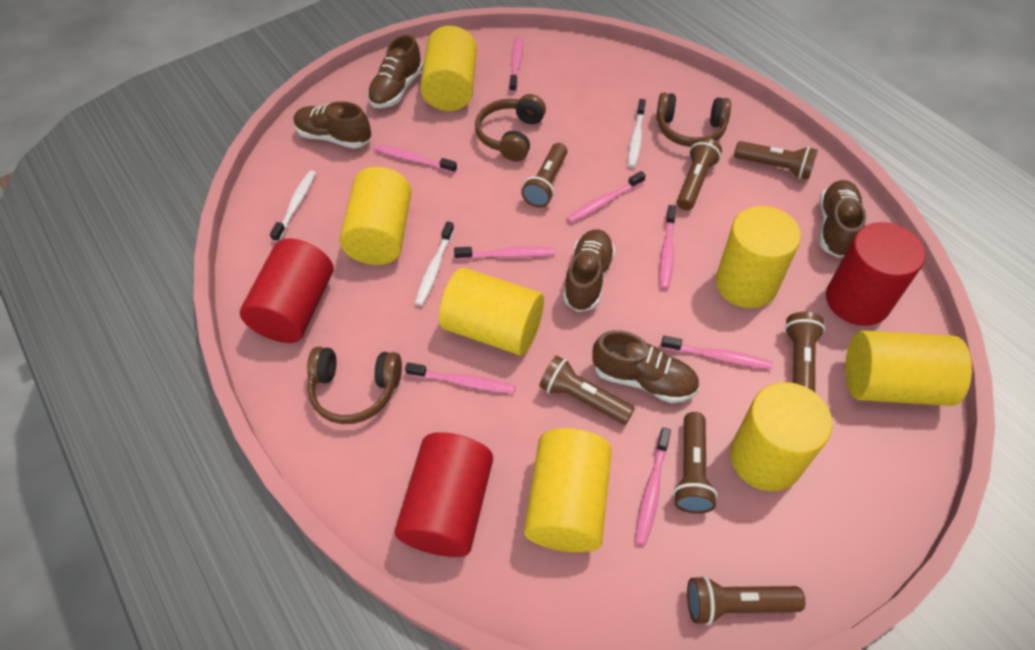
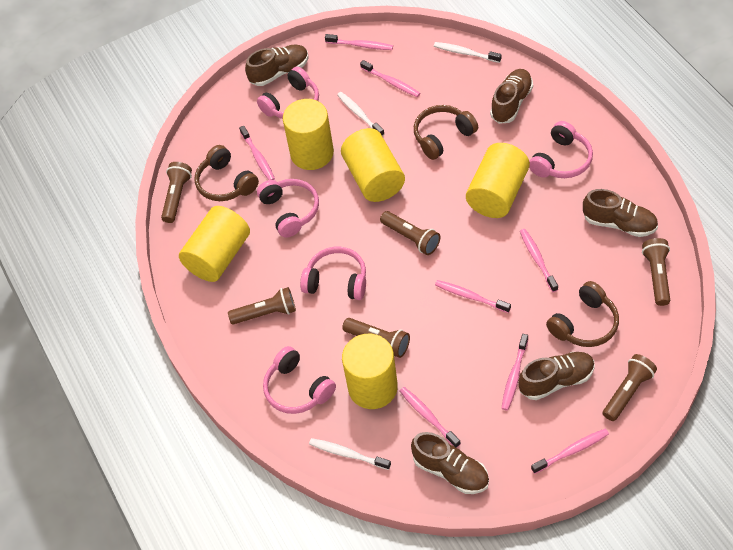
brown flashlight: 7 -> 6
pink headphones: 0 -> 5
red cylinder: 3 -> 0
yellow cylinder: 7 -> 5

